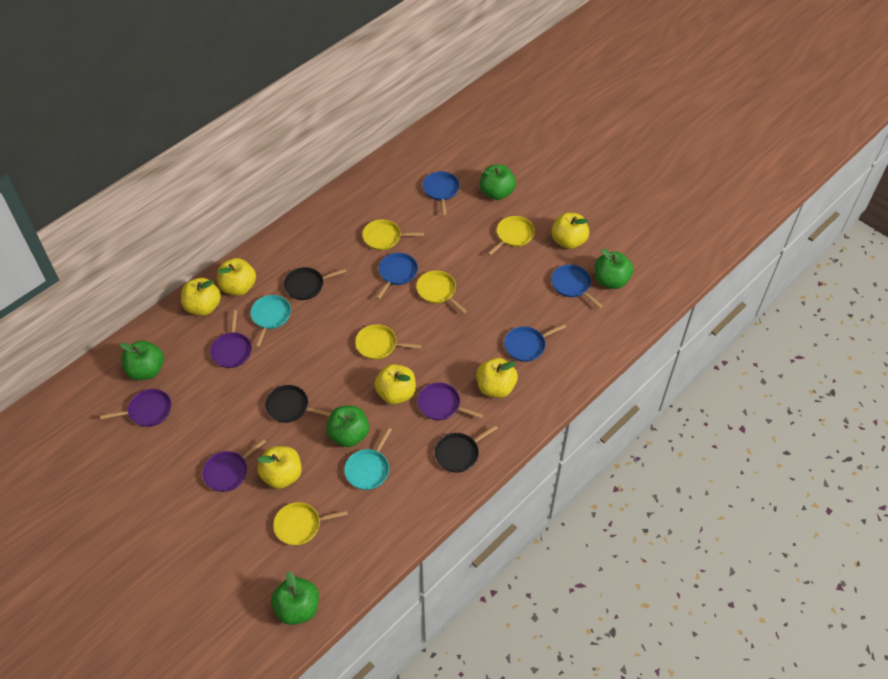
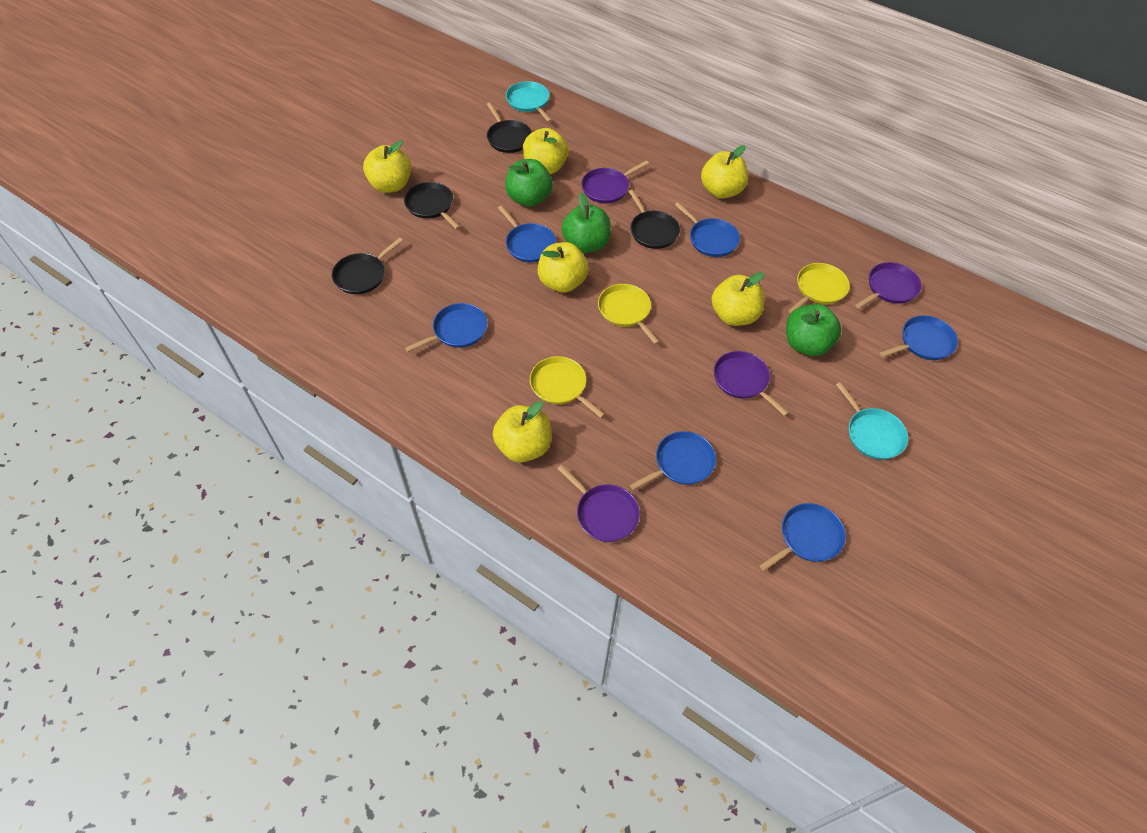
black pan: 3 -> 4
blue pan: 4 -> 6
green apple: 5 -> 3
yellow pan: 5 -> 3

